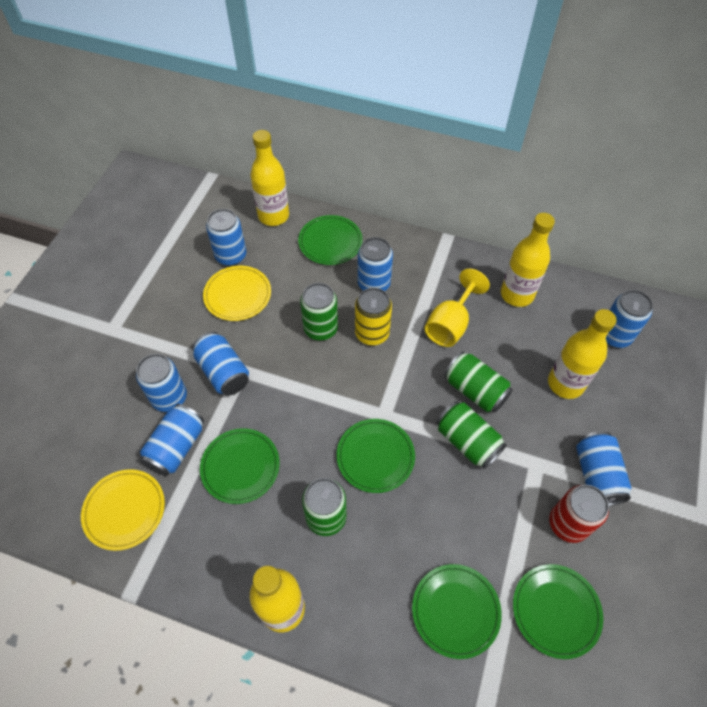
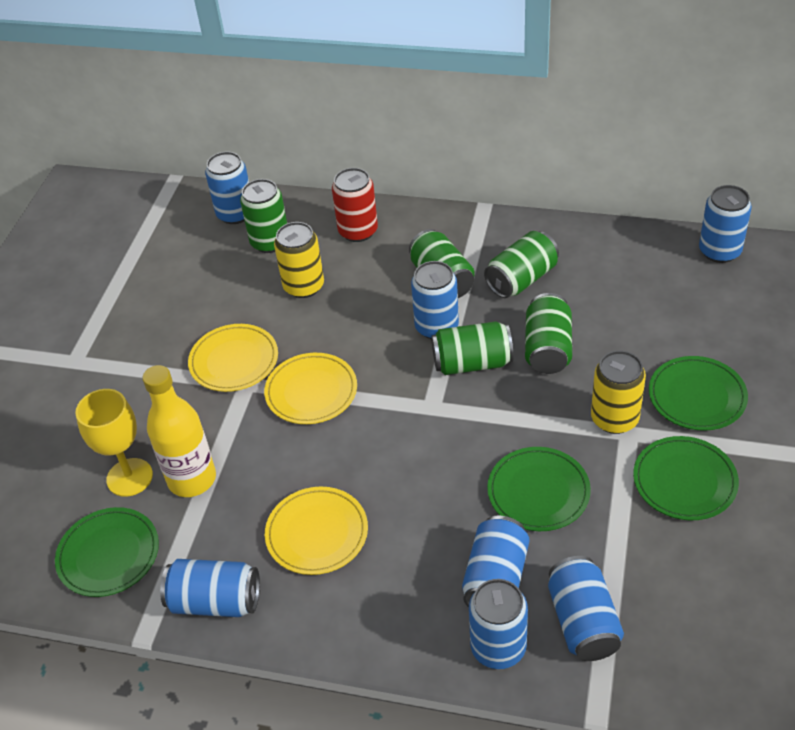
green can: 4 -> 5
green plate: 5 -> 4
yellow bottle: 4 -> 1
yellow can: 1 -> 2
yellow plate: 2 -> 3

